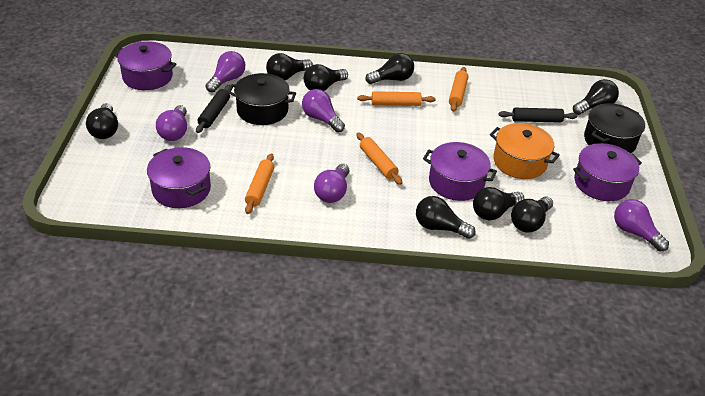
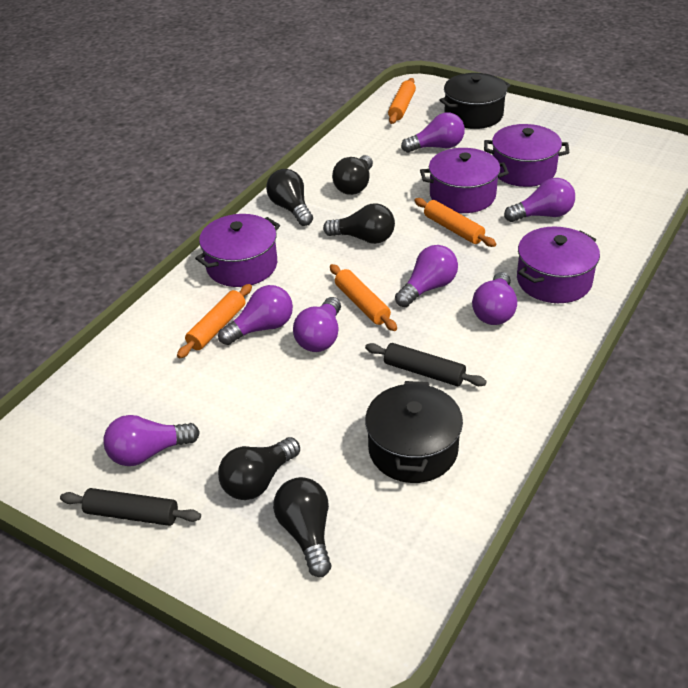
black light bulb: 8 -> 5
orange pot: 1 -> 0
purple light bulb: 5 -> 7

